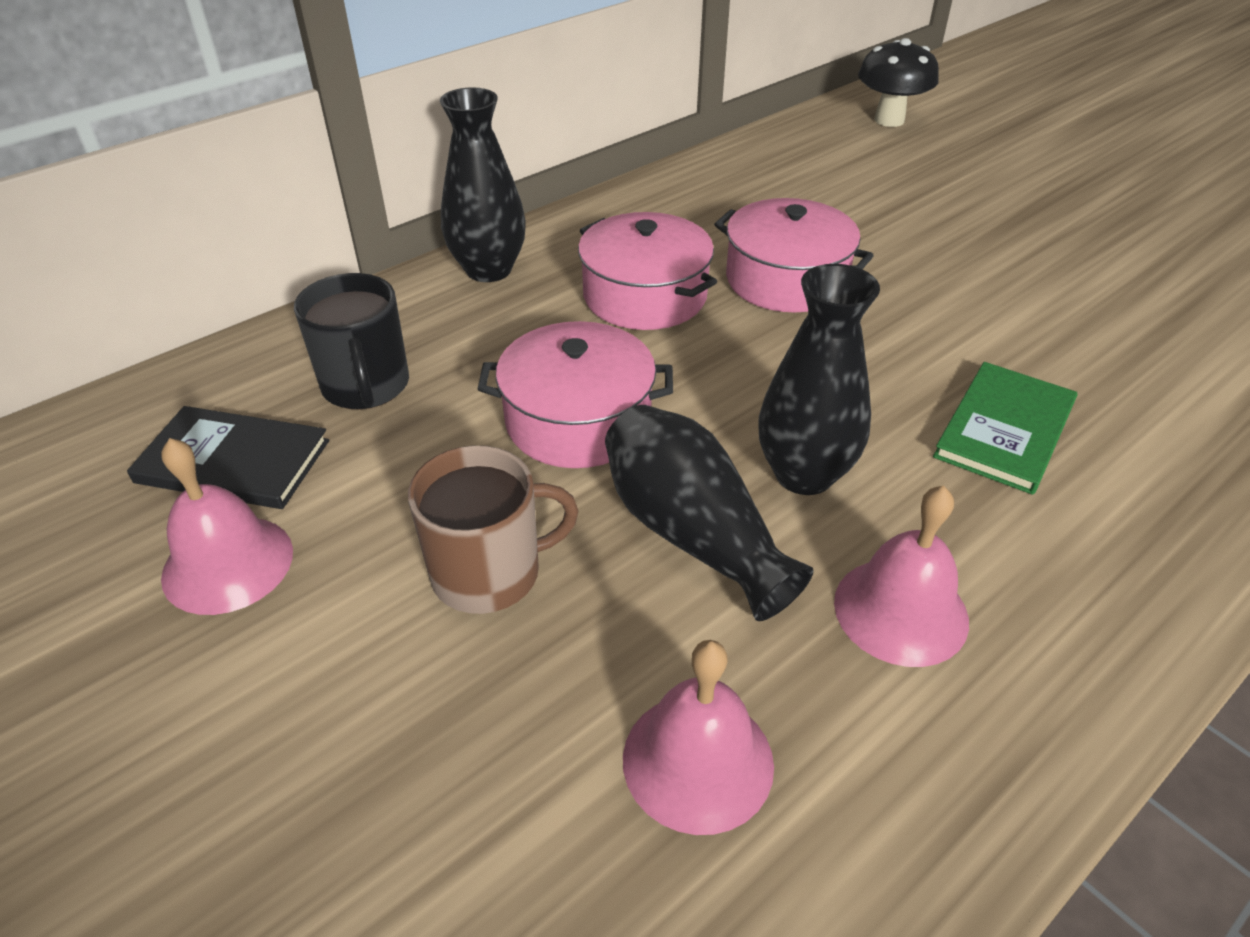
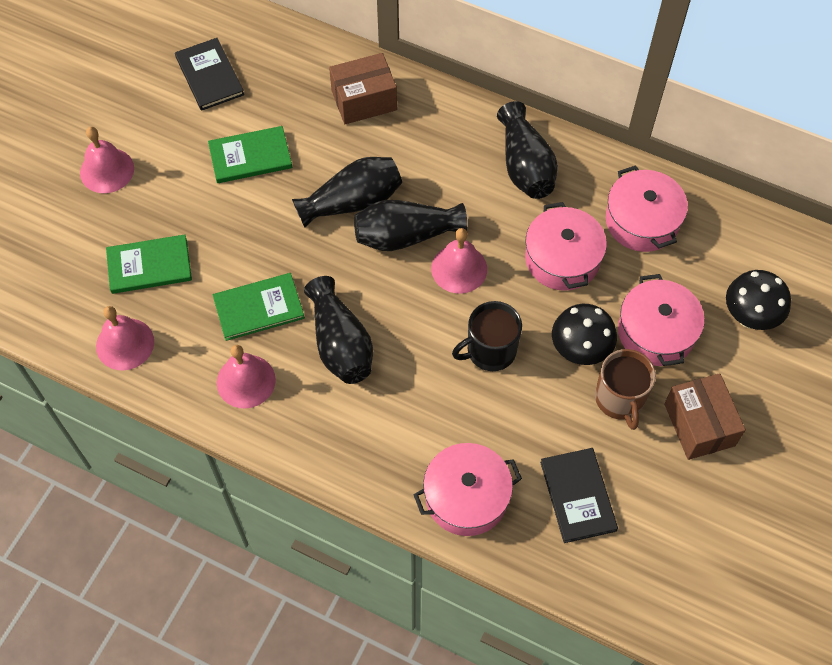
black book: 1 -> 2
black mushroom: 1 -> 2
black vase: 3 -> 4
brown box: 0 -> 2
green book: 1 -> 3
pink bell: 3 -> 4
pink pot: 3 -> 4

